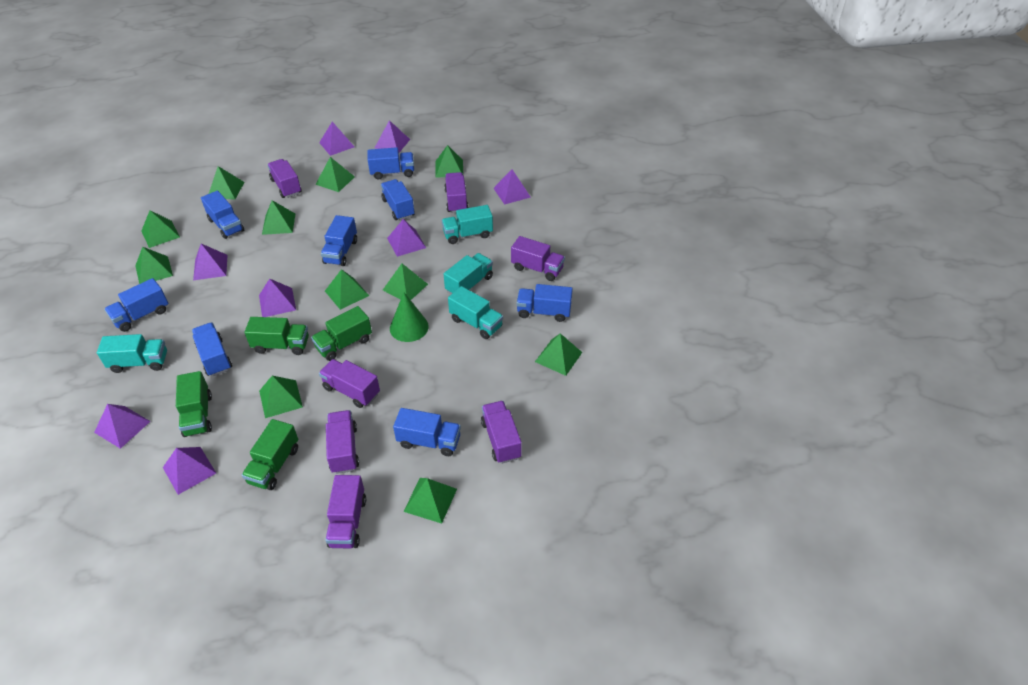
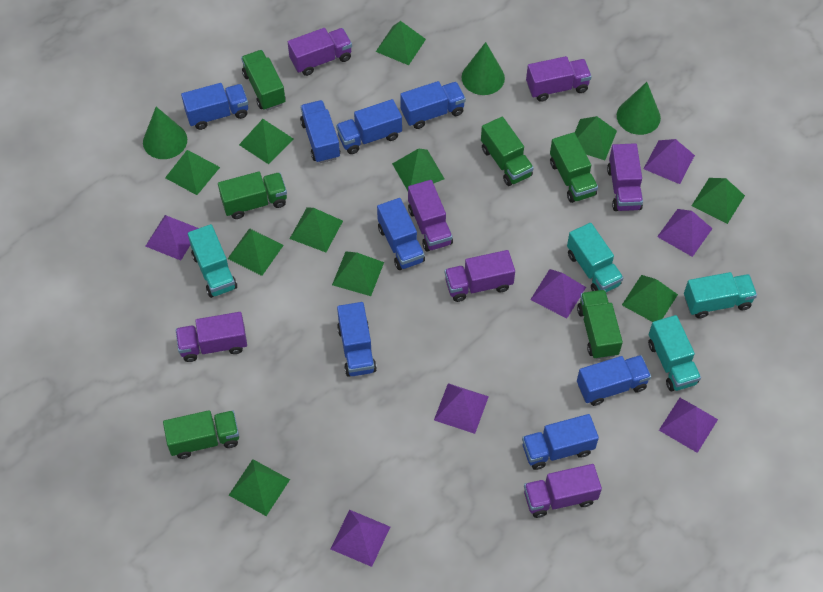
green cone: 1 -> 3
green truck: 4 -> 6
purple pyramid: 8 -> 7

